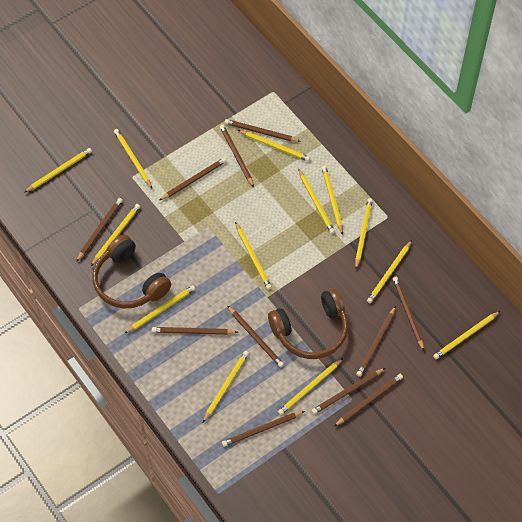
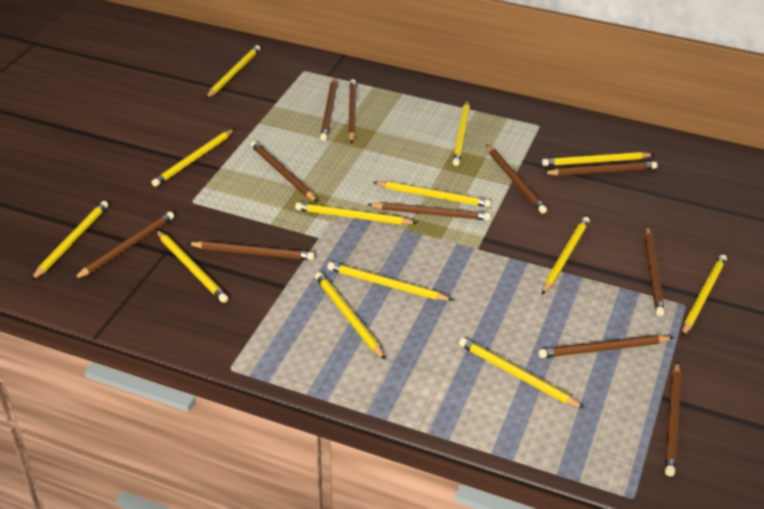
brown headphones: 2 -> 0

